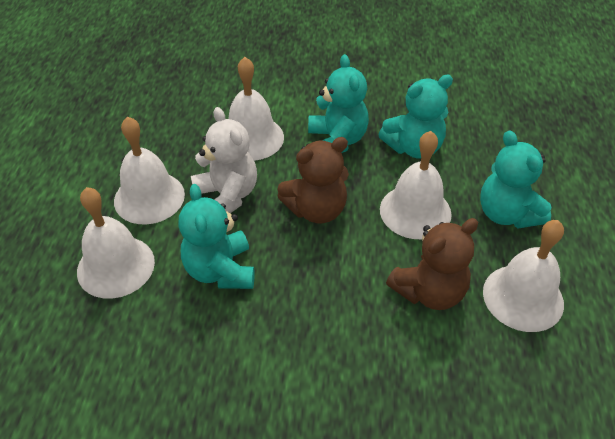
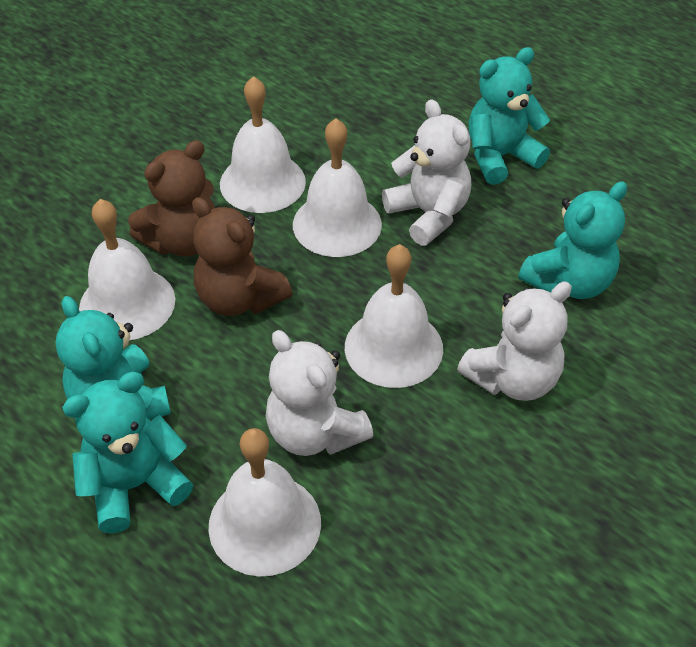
white teddy bear: 1 -> 3

